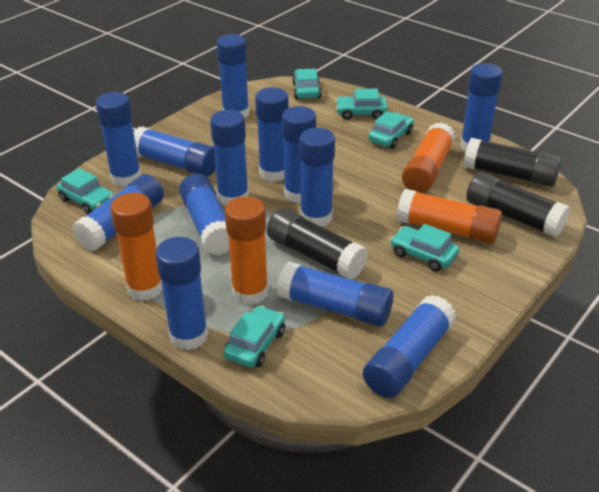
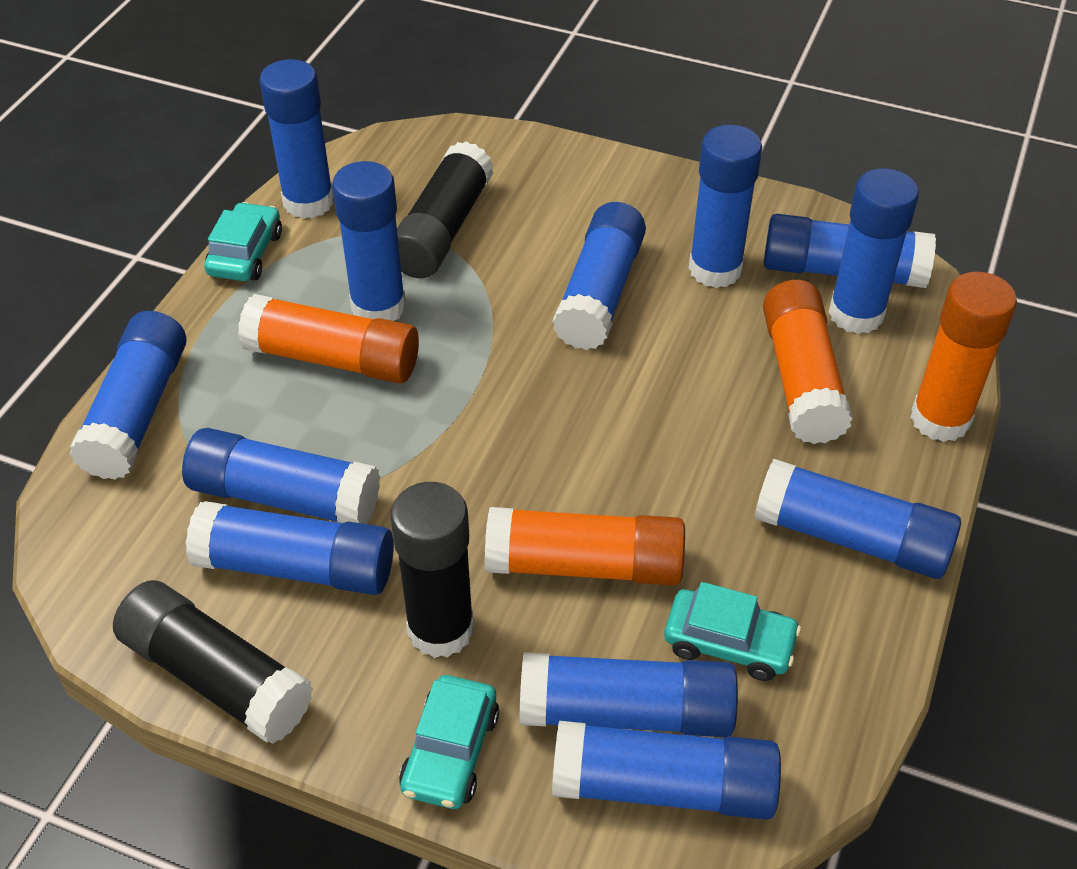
blue glue stick: 13 -> 12
turquoise car: 6 -> 3

